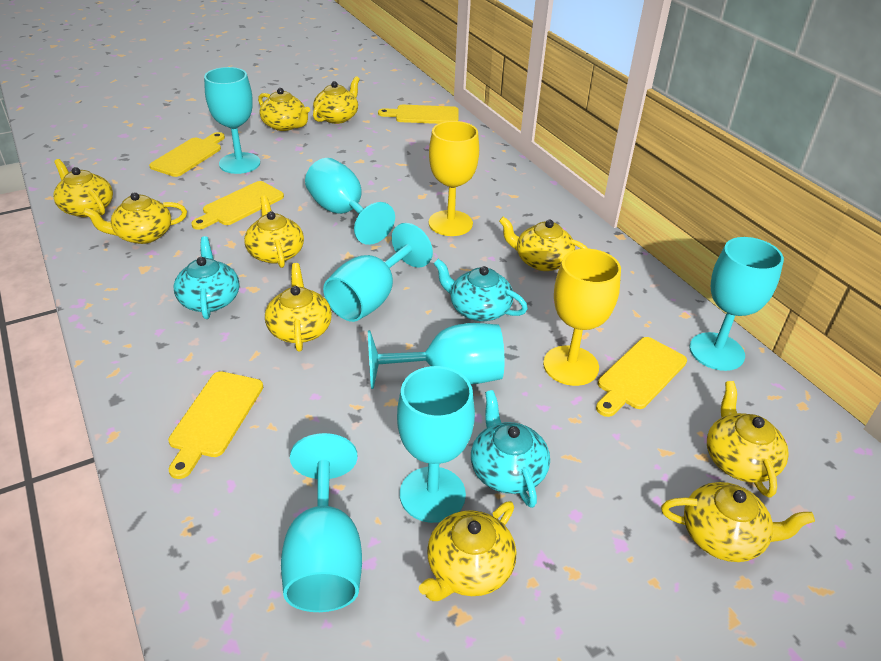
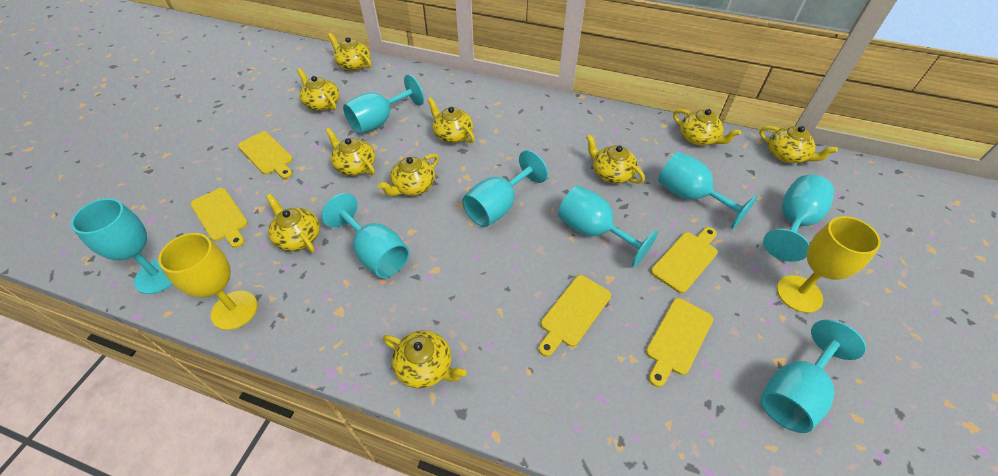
turquoise goblet: 7 -> 8
turquoise teapot: 3 -> 0

